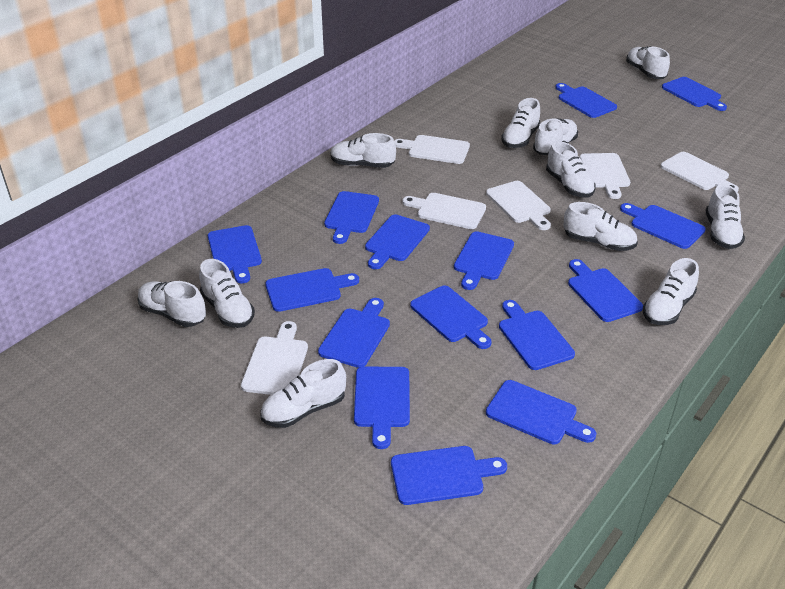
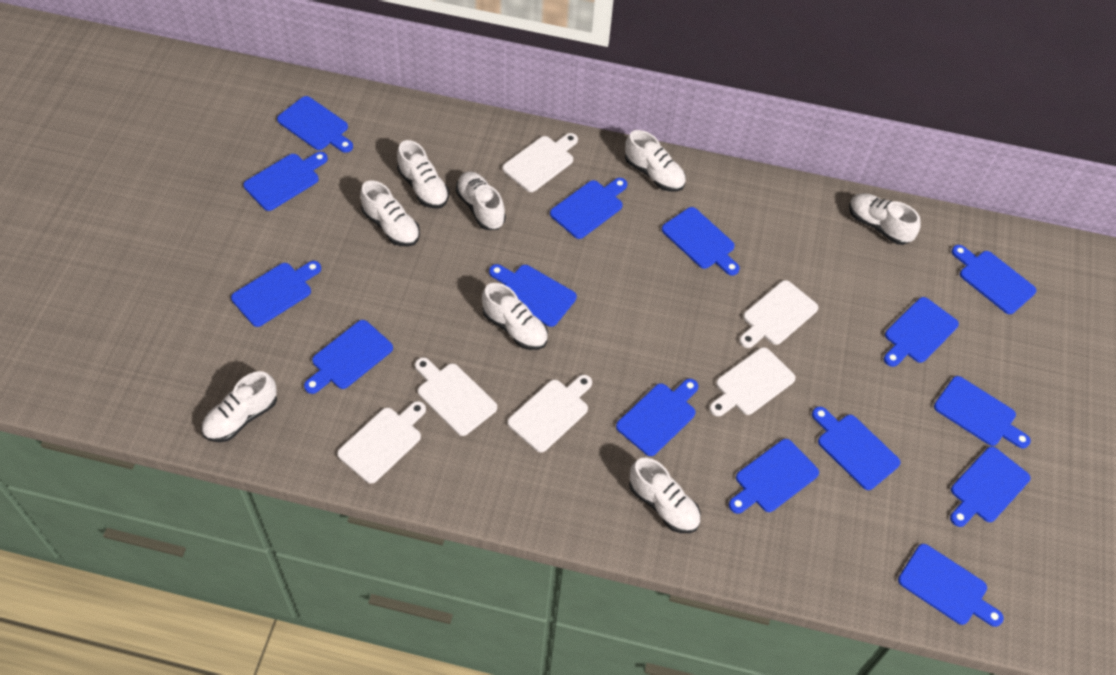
white shoe: 11 -> 8

